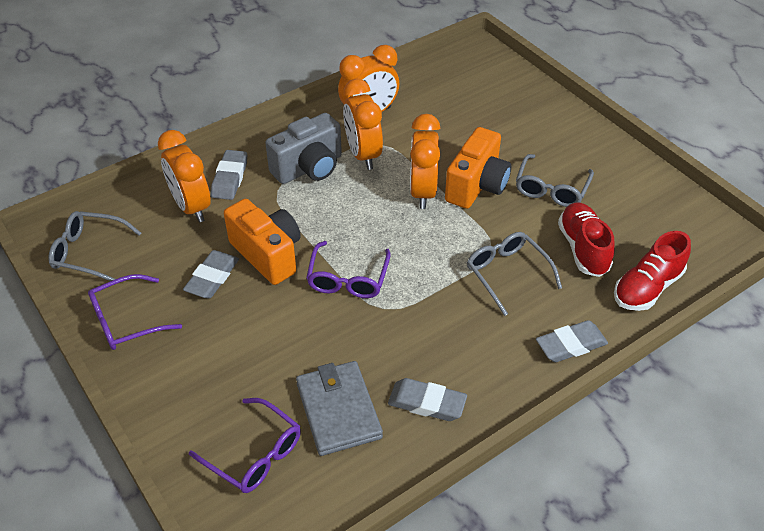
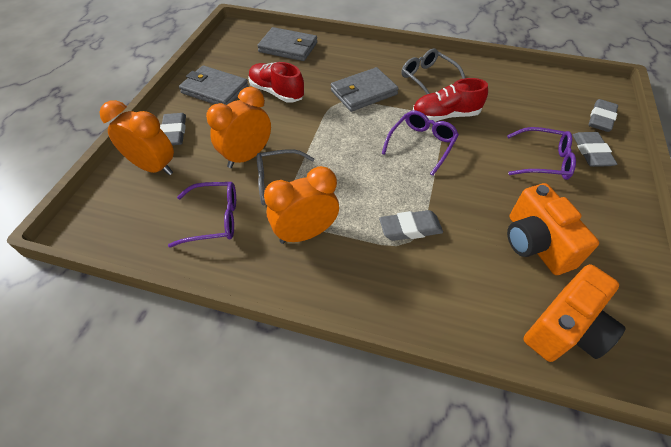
grey camera: 1 -> 0
grey glasses: 3 -> 2
grey wallet: 1 -> 3
orange clock: 4 -> 3

